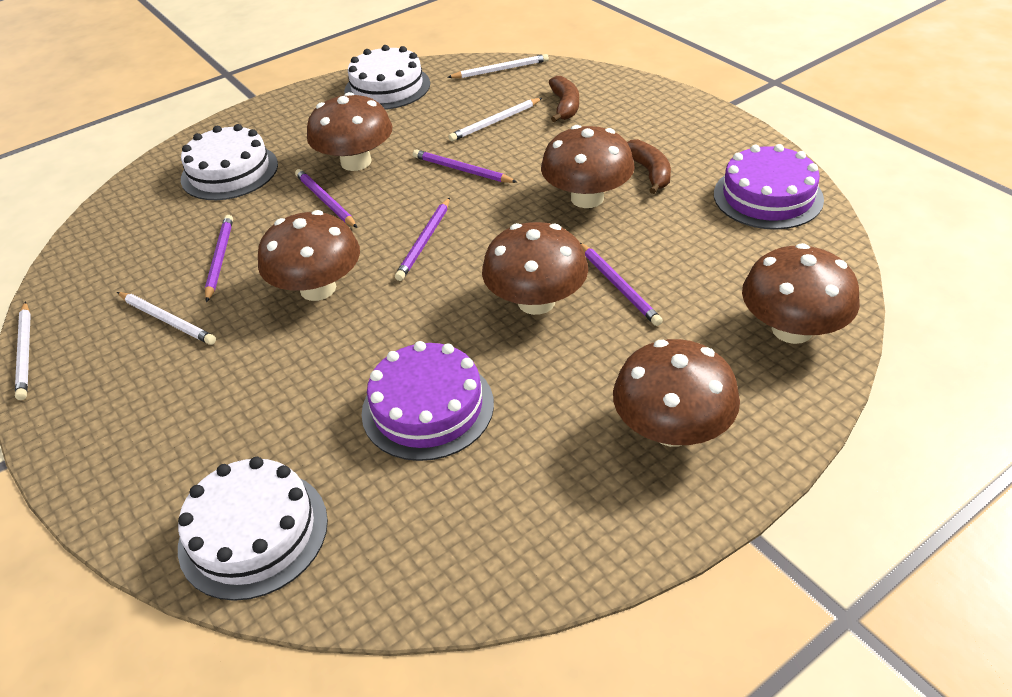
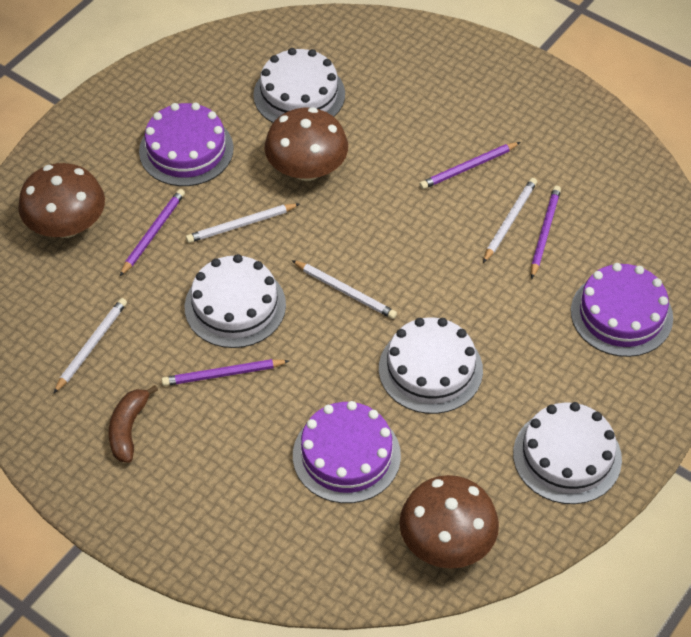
brown banana: 2 -> 1
brown mushroom: 6 -> 3
purple cake: 2 -> 3
purple pencil: 5 -> 4
white cake: 3 -> 4

